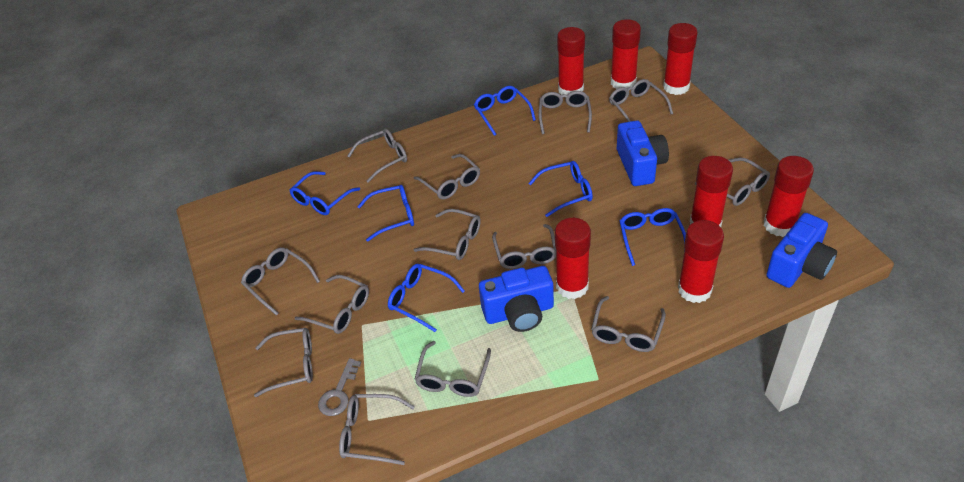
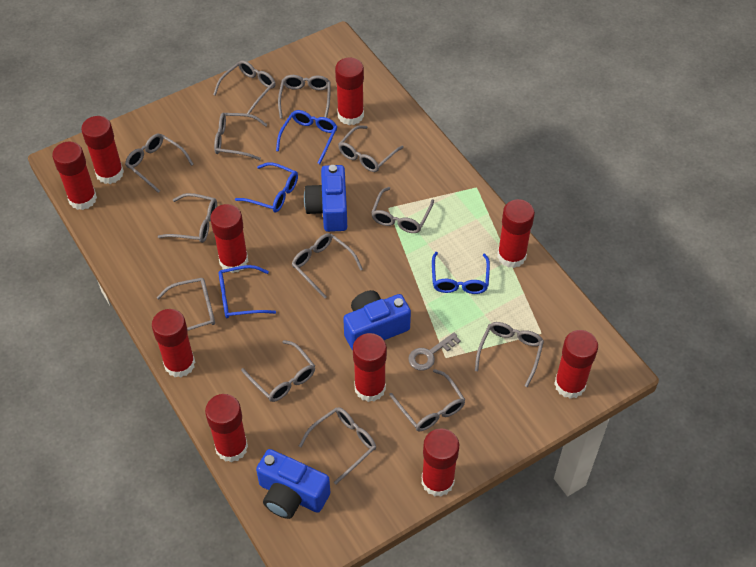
blue glasses: 6 -> 4
red glue stick: 7 -> 10

